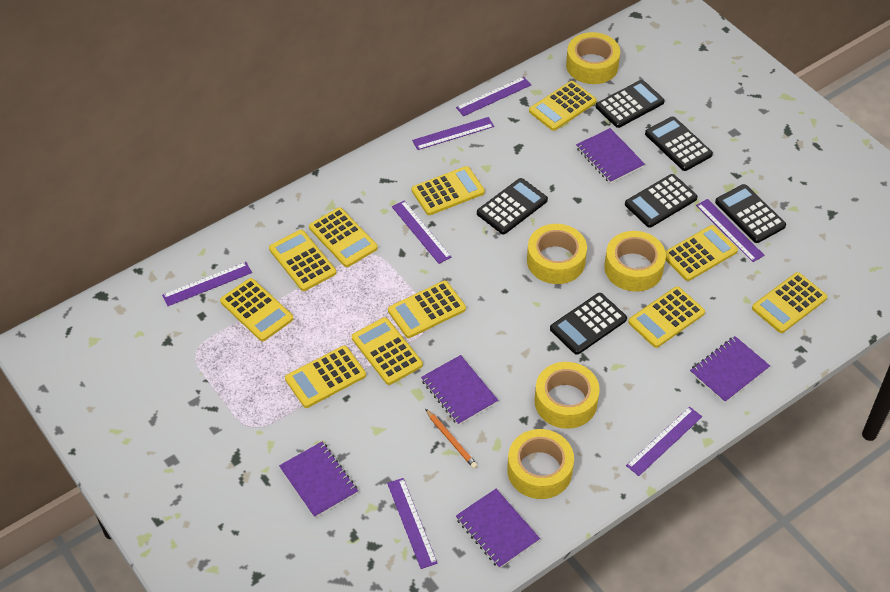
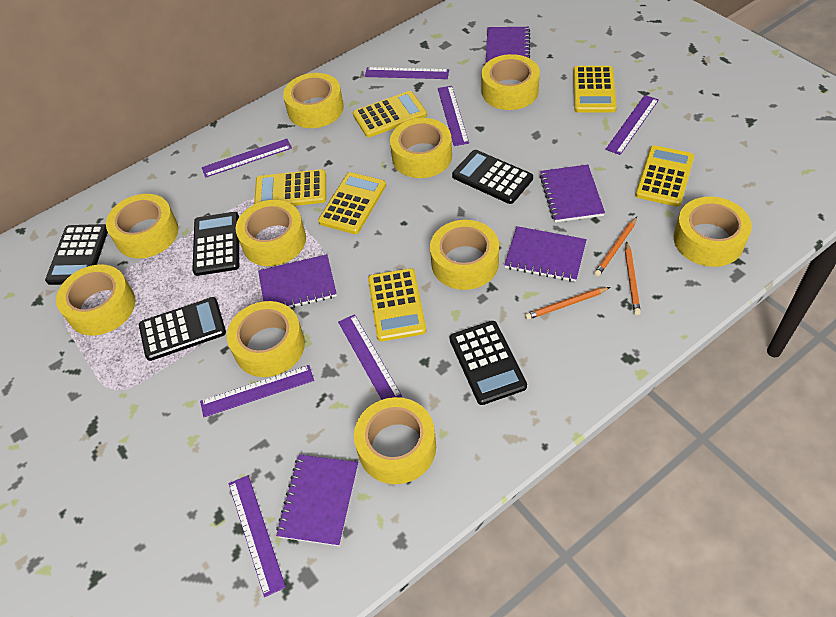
black calculator: 6 -> 5
orange pencil: 1 -> 3
yellow calculator: 11 -> 6
yellow tape: 5 -> 10

